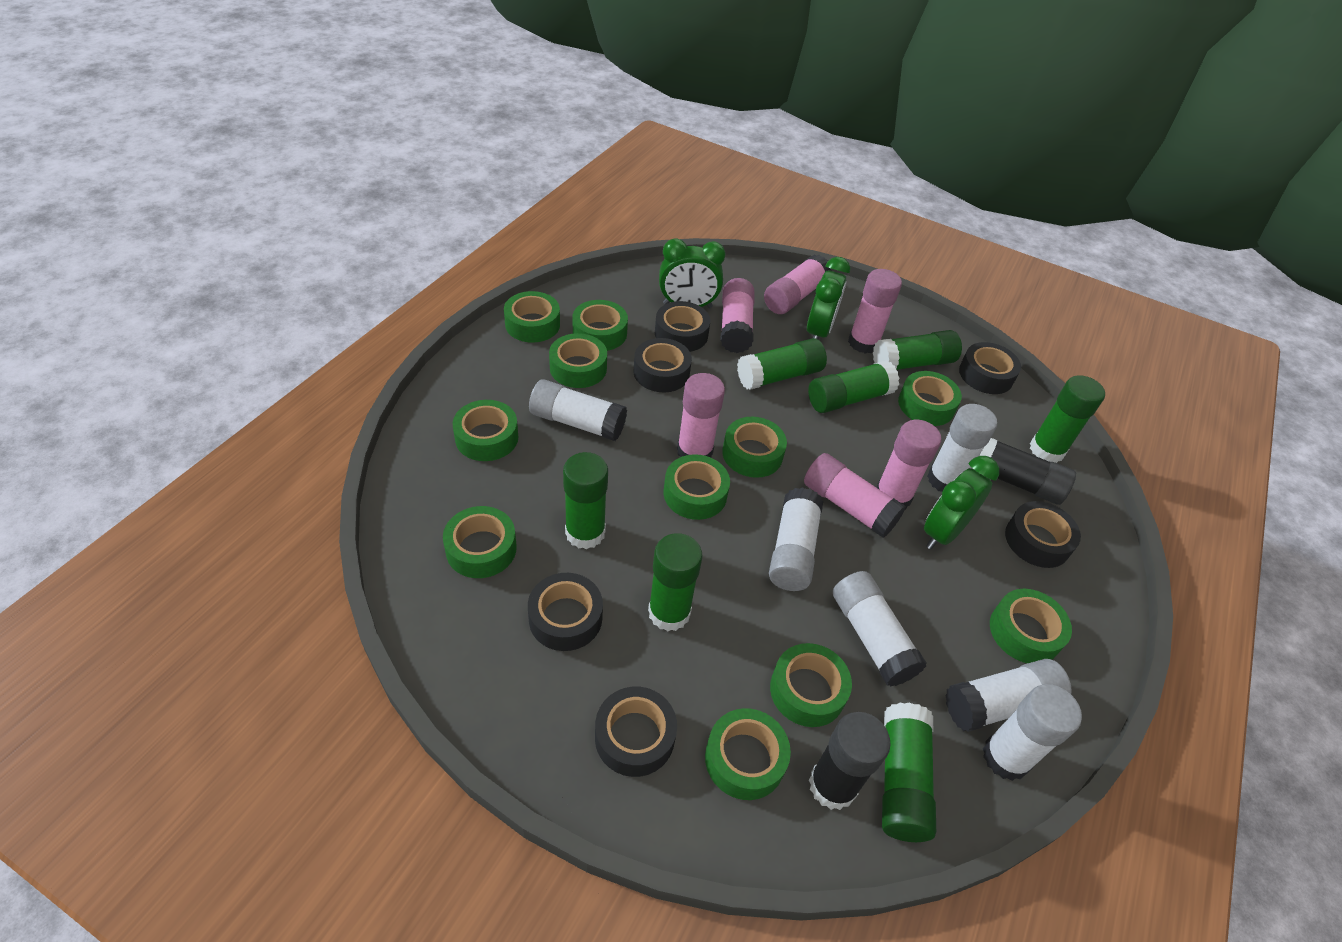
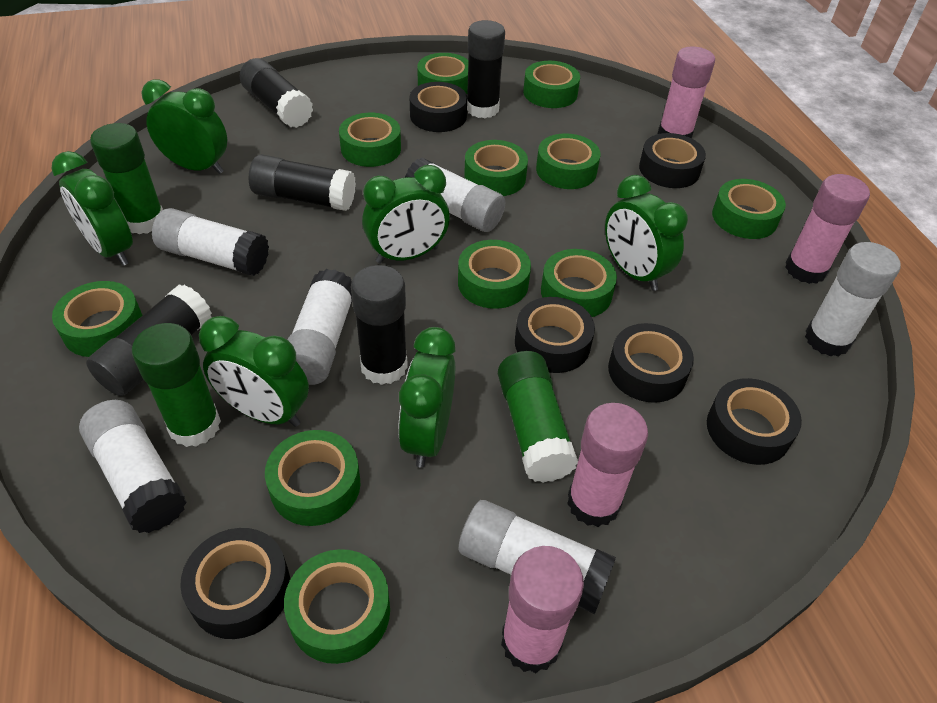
black glue stick: 2 -> 5
green clock: 3 -> 6
green glue stick: 7 -> 3
pink glue stick: 6 -> 4

